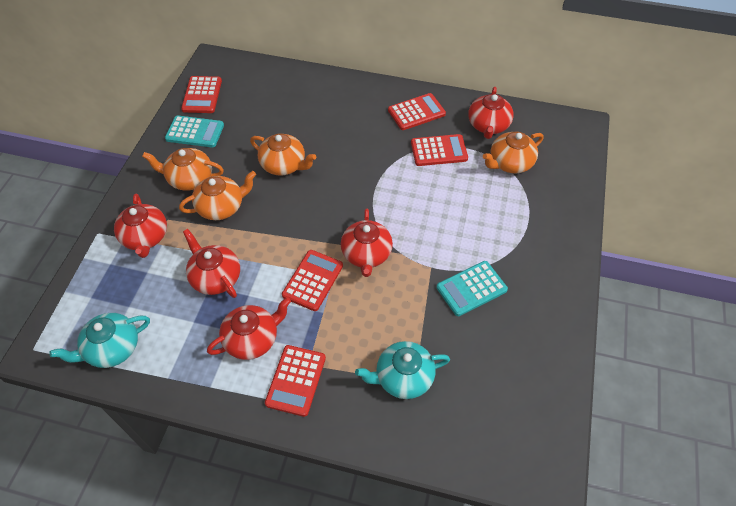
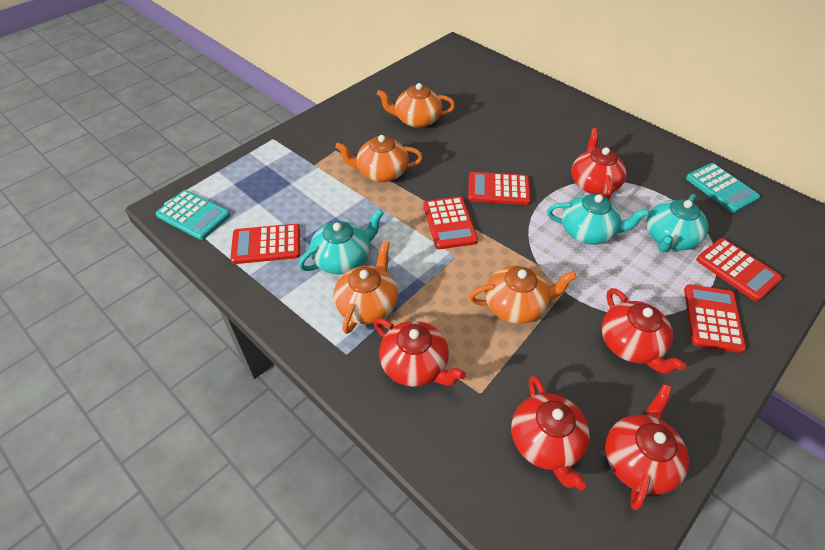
turquoise teapot: 2 -> 3

